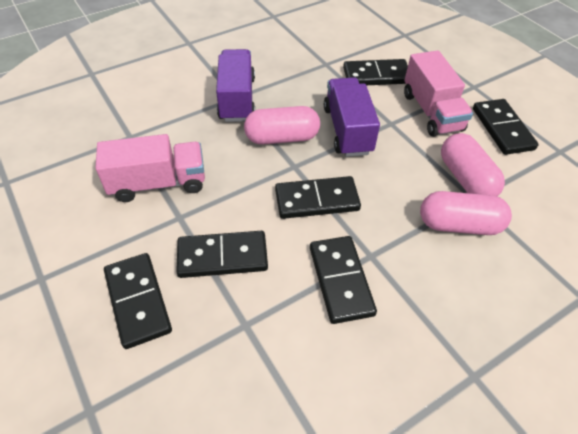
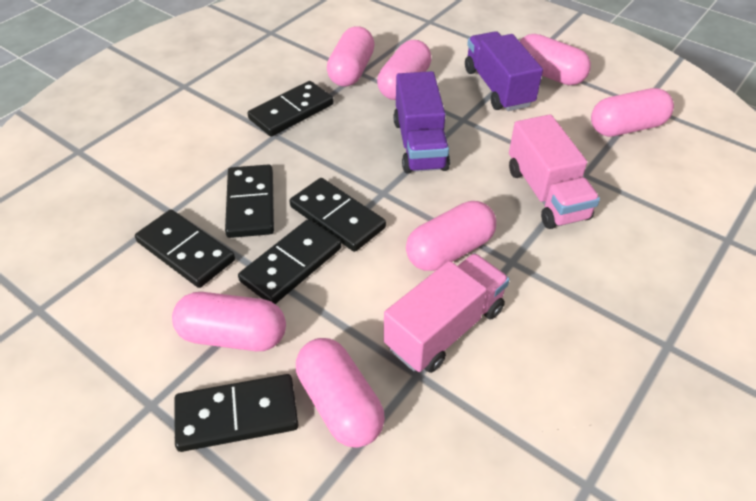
pink capsule: 3 -> 7

